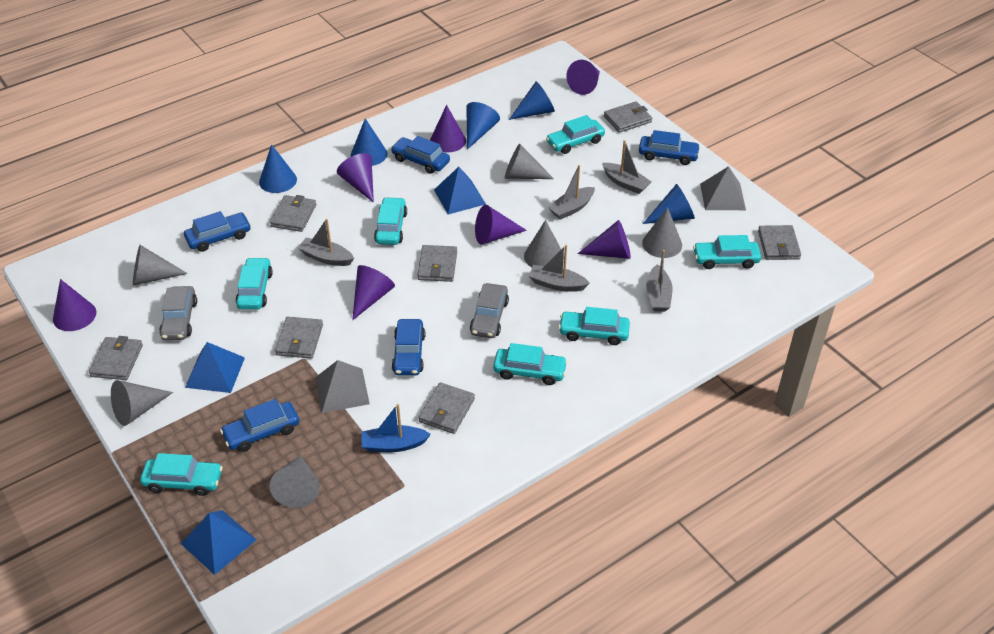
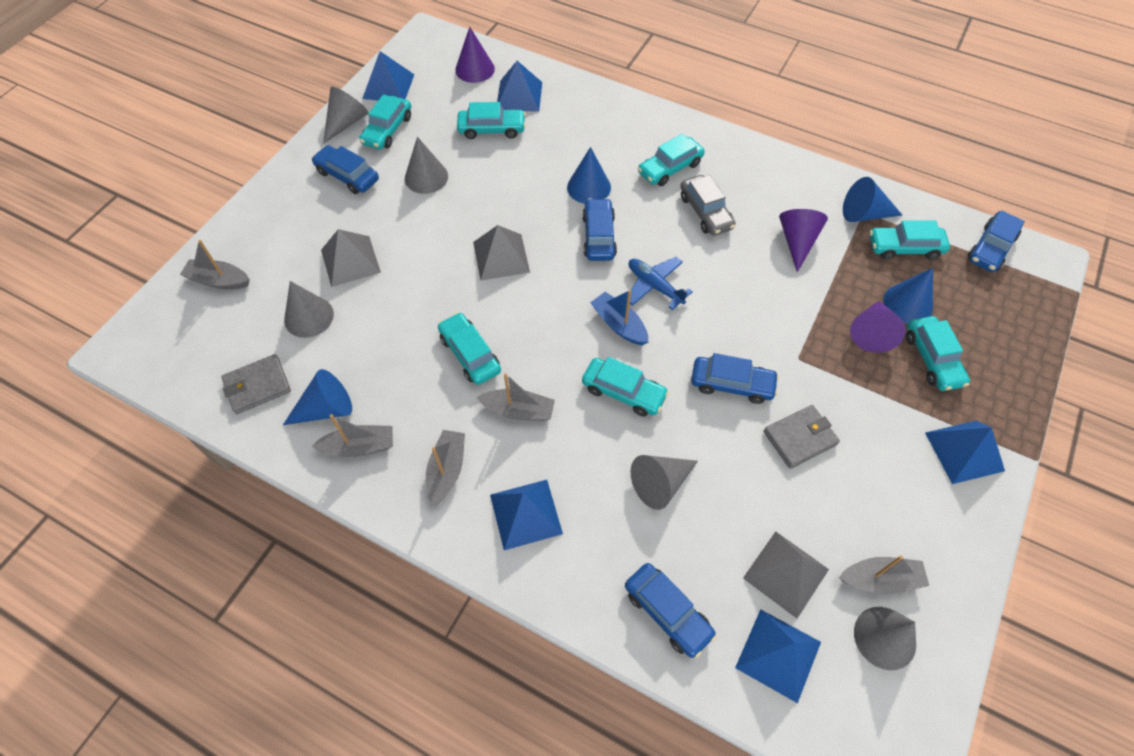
blue cone: 5 -> 4
blue plane: 0 -> 1
blue pyramid: 3 -> 5
grey car: 2 -> 1
grey cone: 6 -> 5
grey pyramid: 2 -> 3
grey wallet: 7 -> 2
purple cone: 7 -> 3

